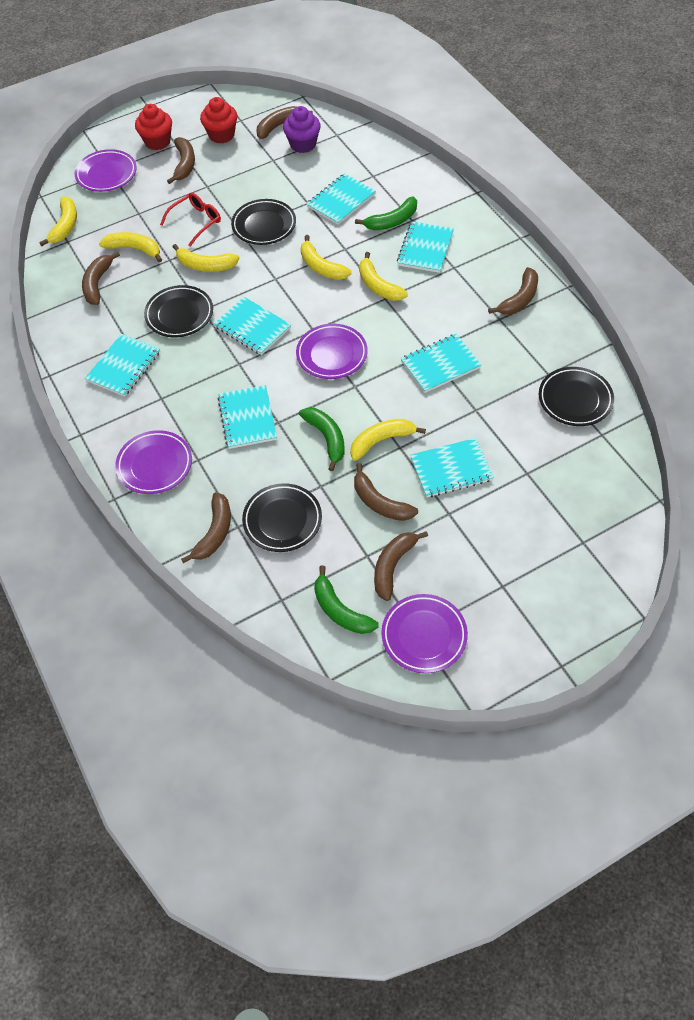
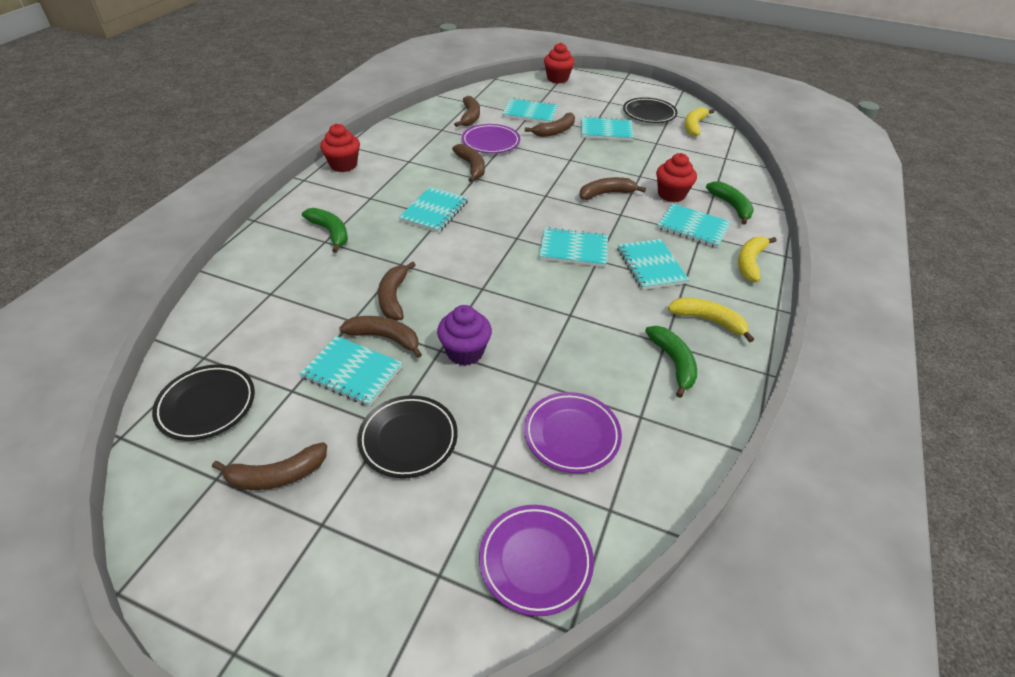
black plate: 4 -> 3
purple plate: 4 -> 3
red cupcake: 2 -> 3
red glasses: 1 -> 0
yellow banana: 6 -> 3

